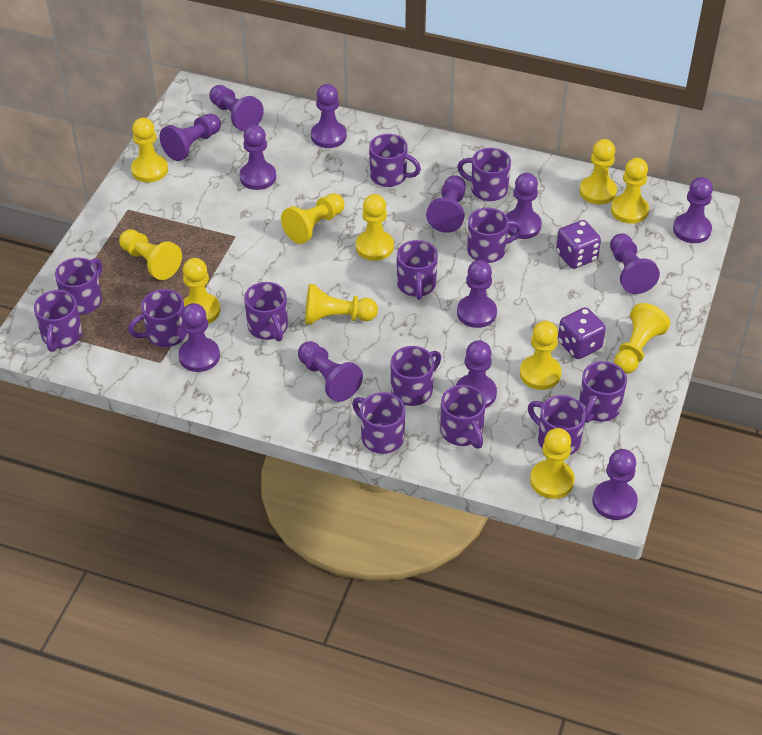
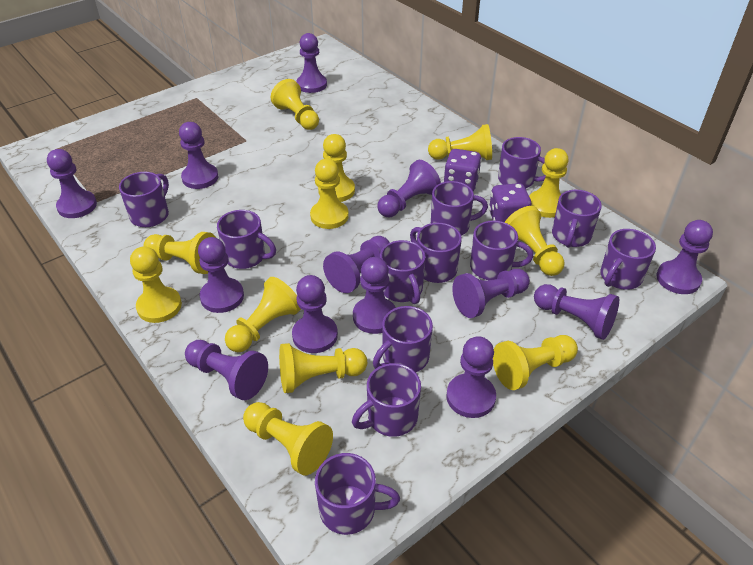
purple mug: 13 -> 12
yellow pawn: 11 -> 12

